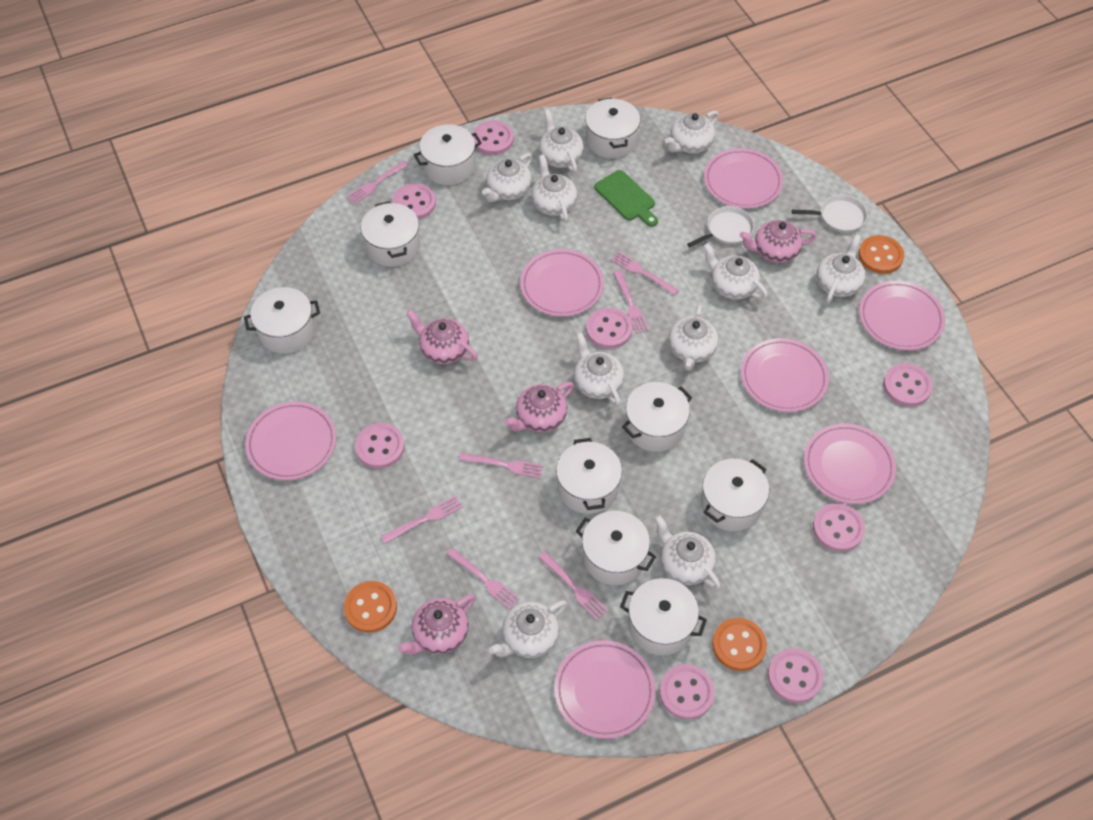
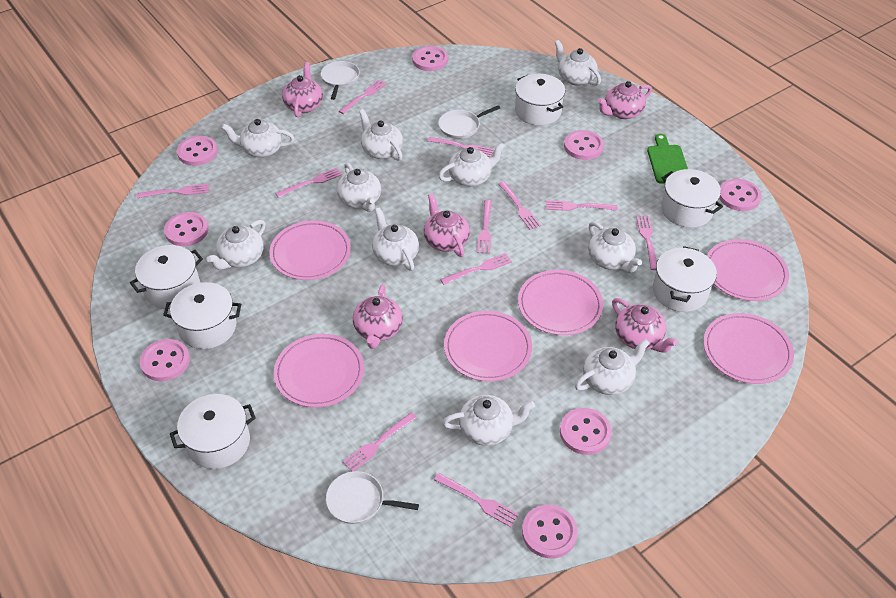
orange button: 3 -> 0
pink fork: 7 -> 11
pink plate: 7 -> 6
pink teapot: 4 -> 5
white pan: 2 -> 3
white pot: 9 -> 6

